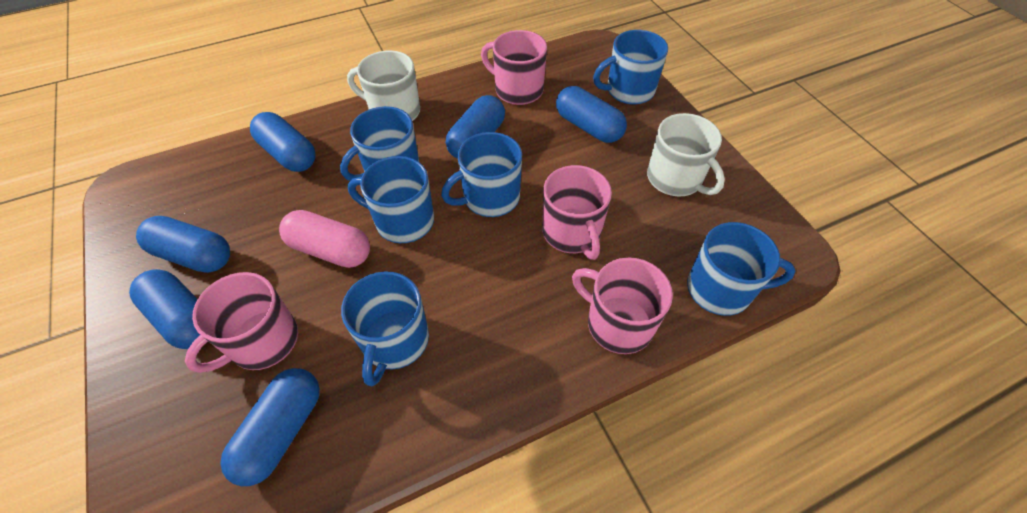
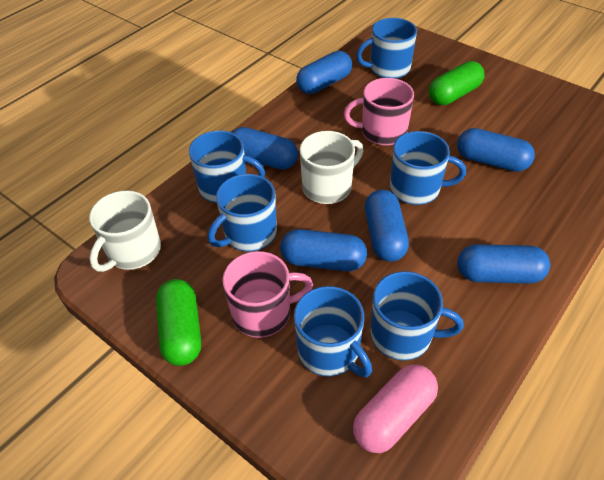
green capsule: 0 -> 2
pink mug: 4 -> 2

